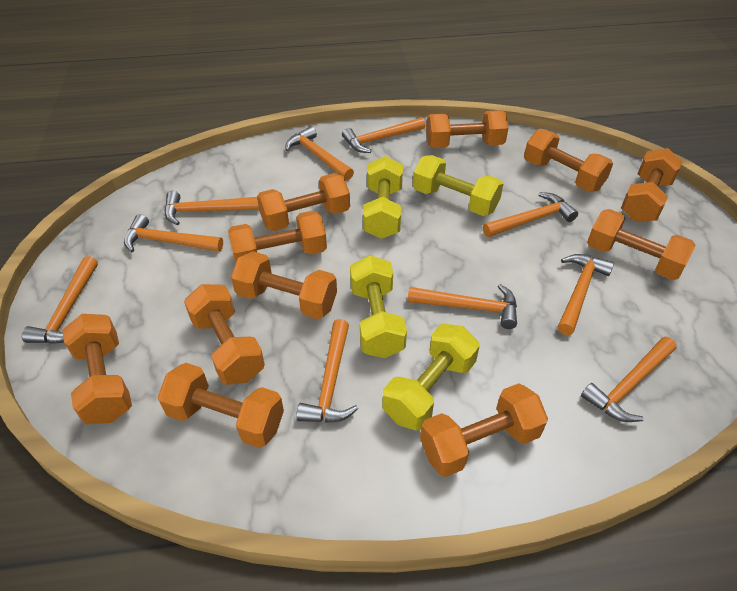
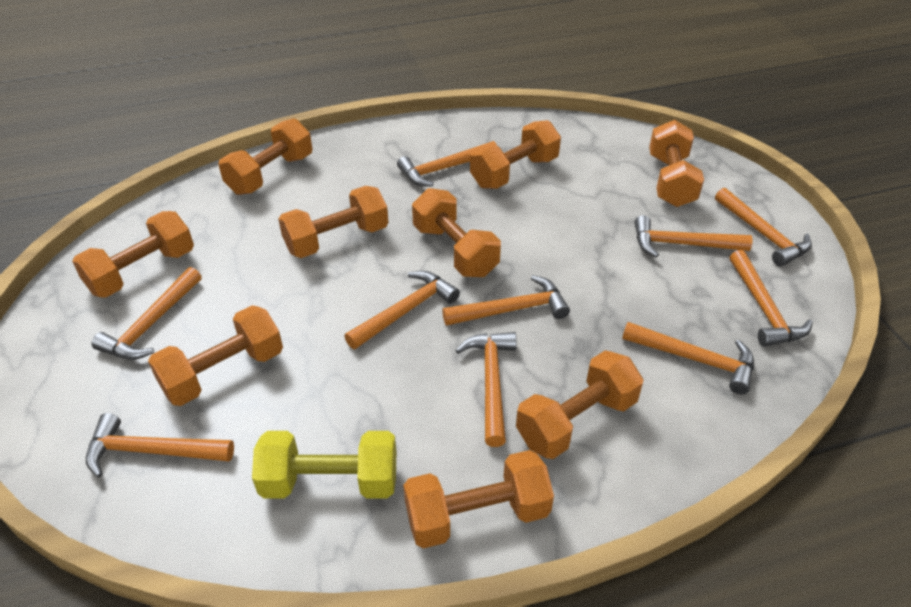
orange dumbbell: 11 -> 9
yellow dumbbell: 4 -> 1

